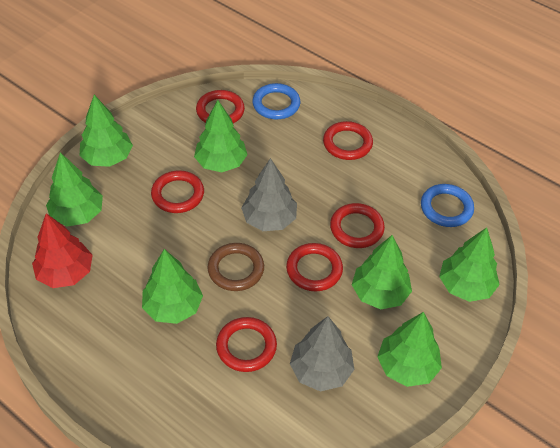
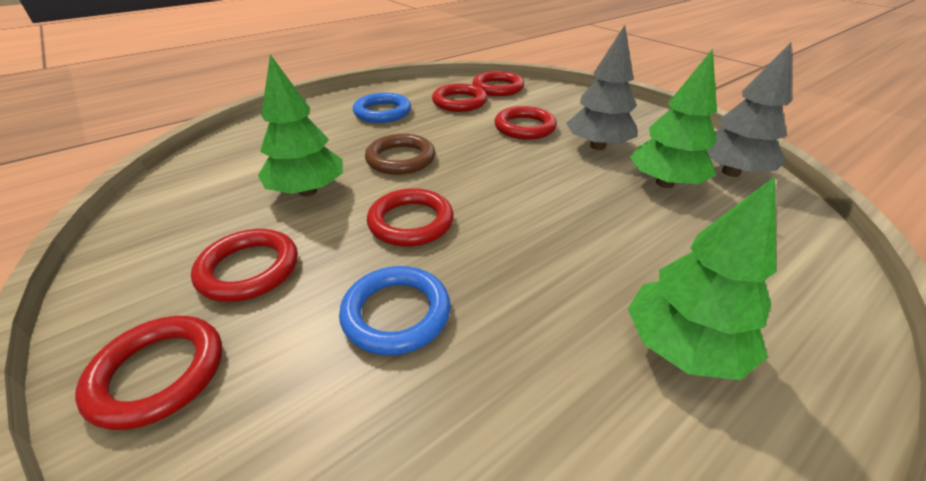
green tree: 7 -> 3
red tree: 1 -> 0

